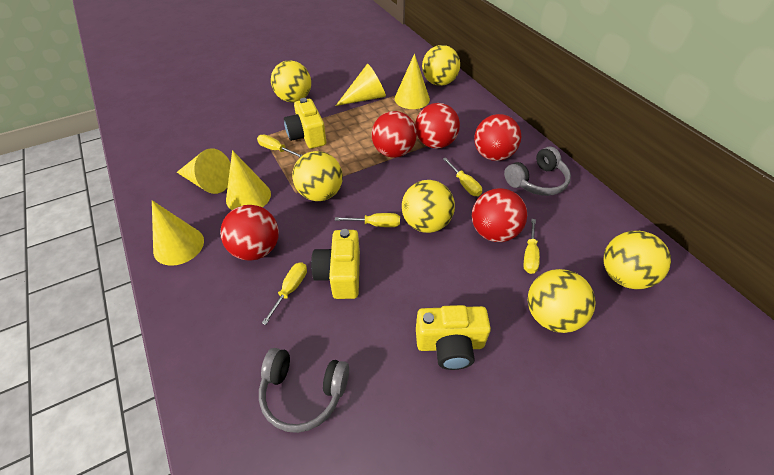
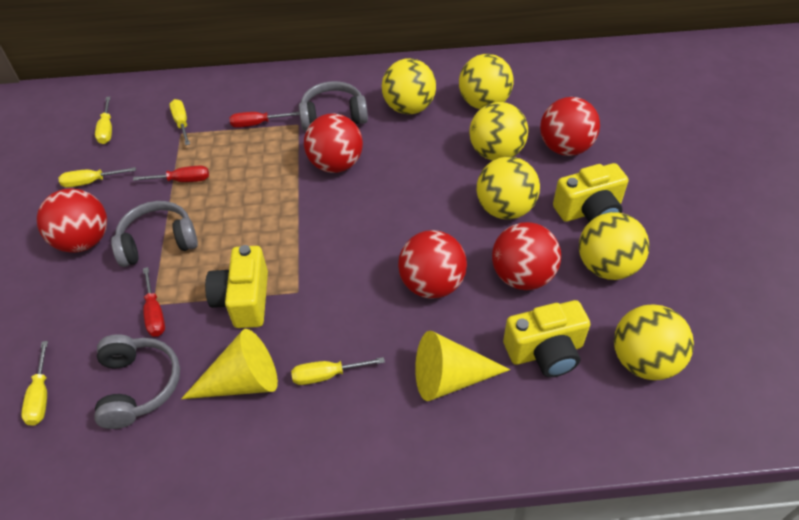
grey headphones: 2 -> 3
red screwdriver: 0 -> 3
yellow cone: 5 -> 2

